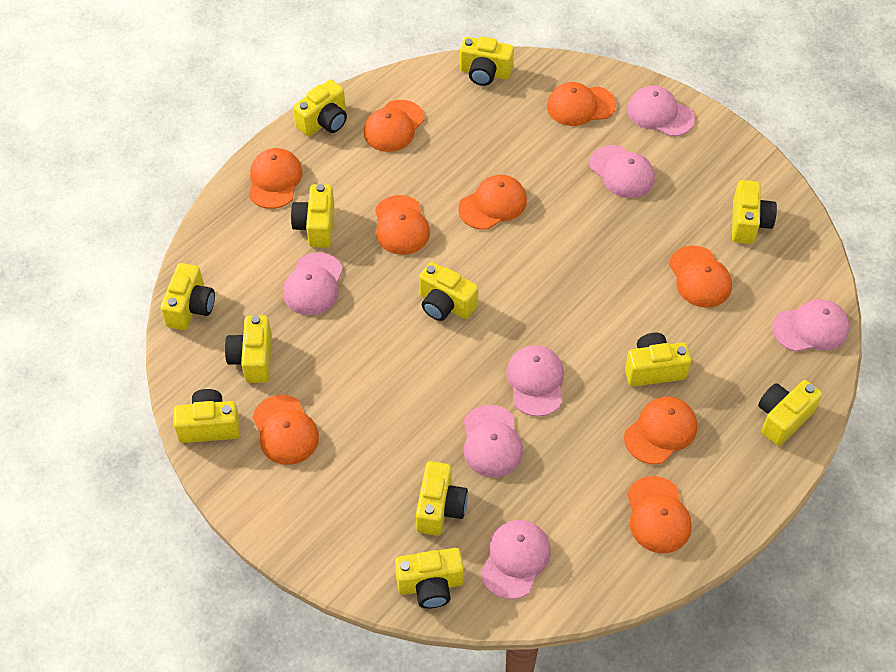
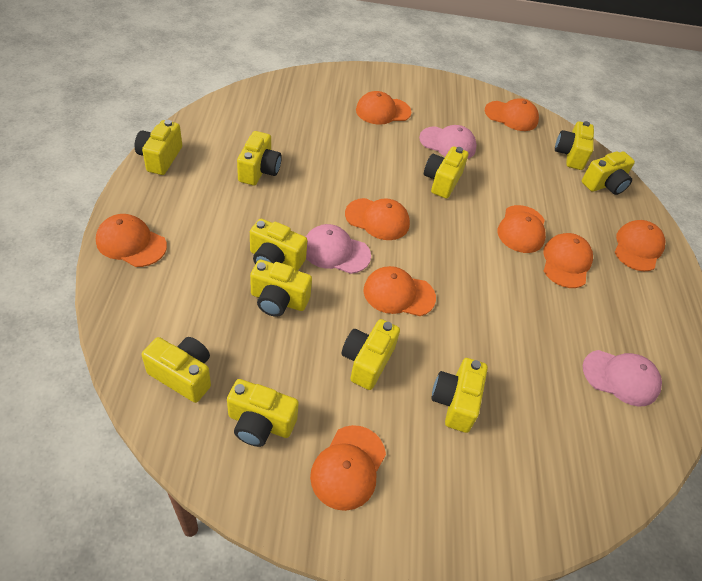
pink cap: 7 -> 3
yellow camera: 12 -> 11

